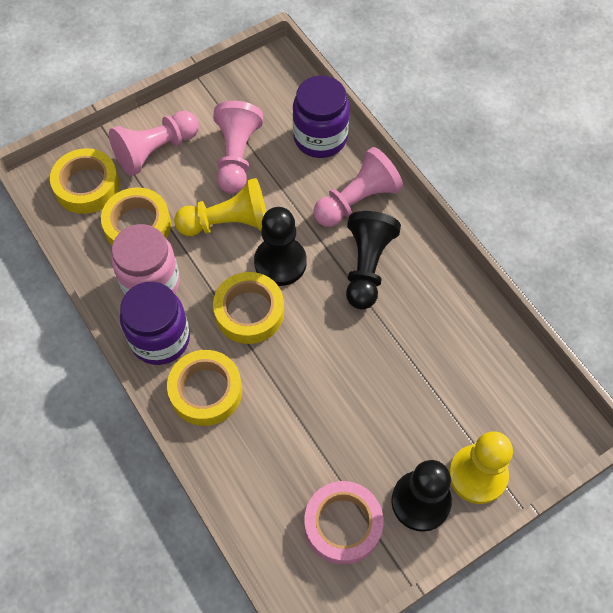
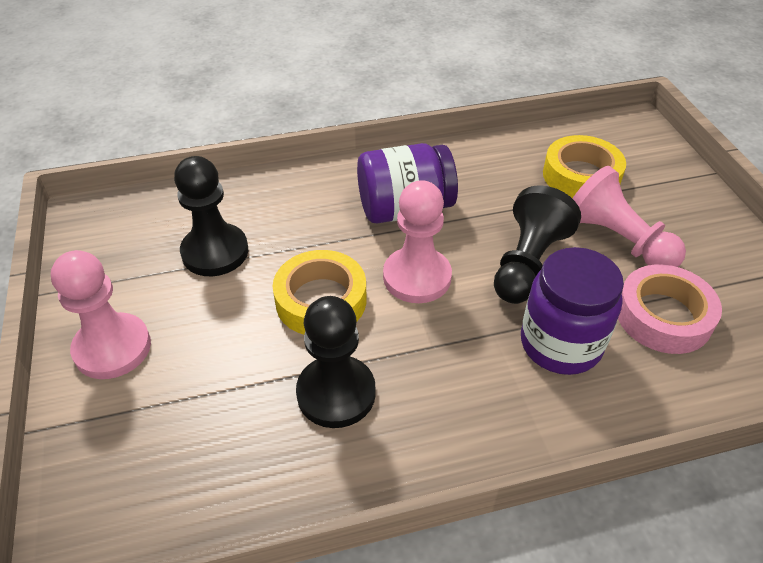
pink jar: 1 -> 0
yellow pawn: 2 -> 0
yellow tape: 4 -> 2

